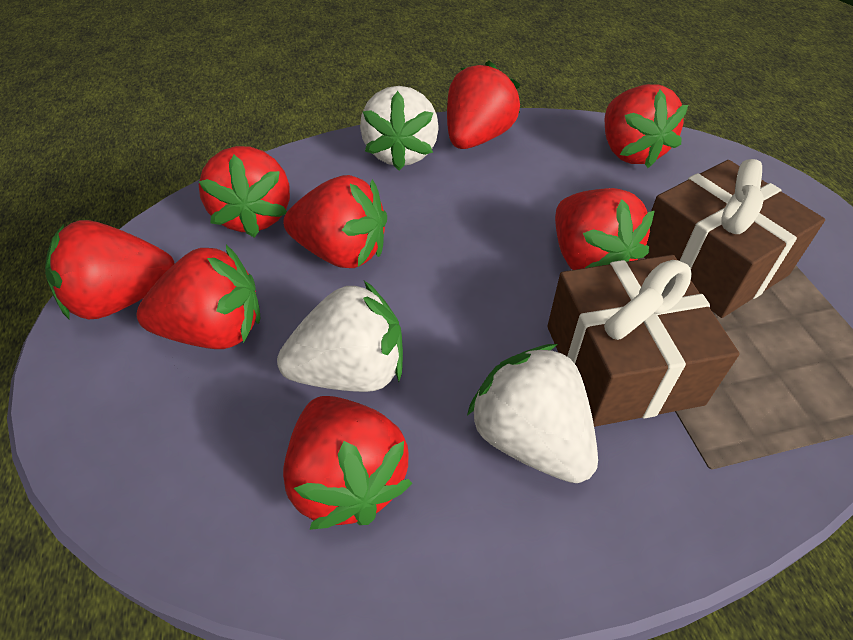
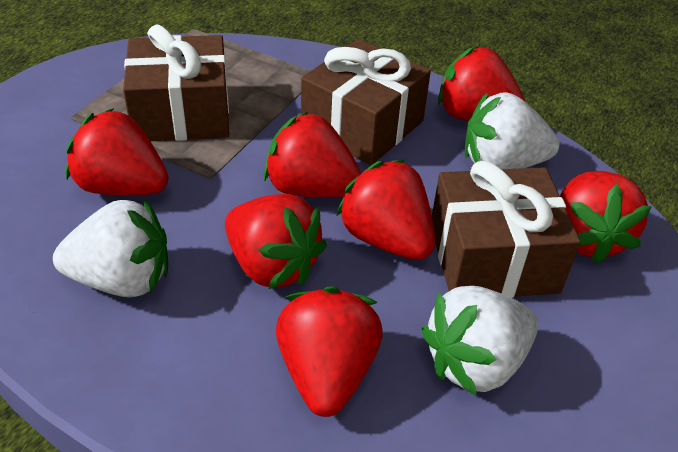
brown gift: 2 -> 3
red strawberry: 8 -> 7

